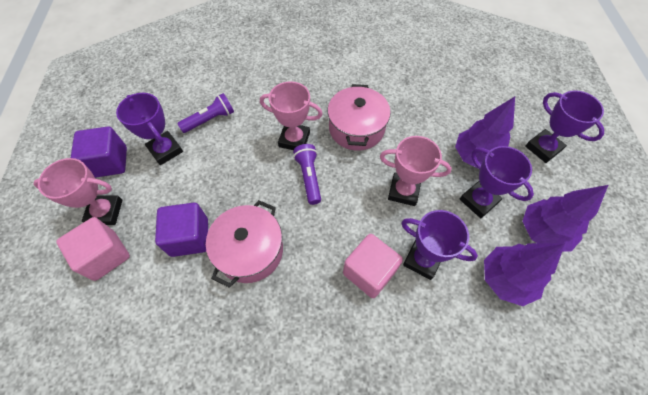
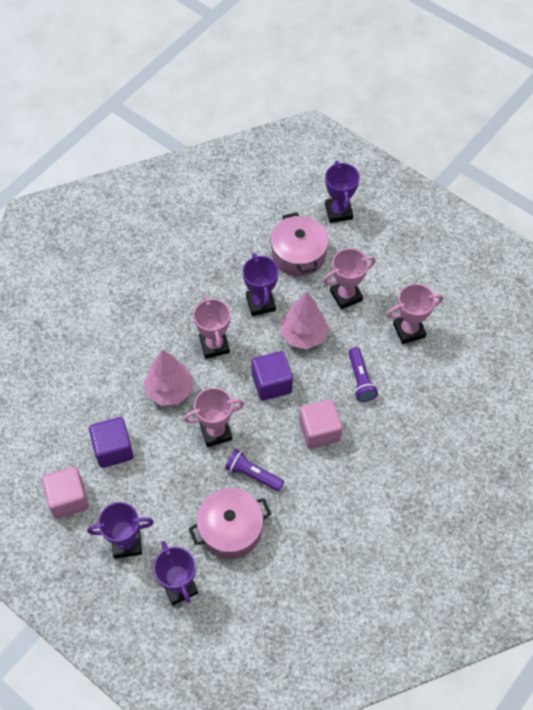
pink tree: 0 -> 2
pink trophy: 3 -> 4
purple tree: 3 -> 0

